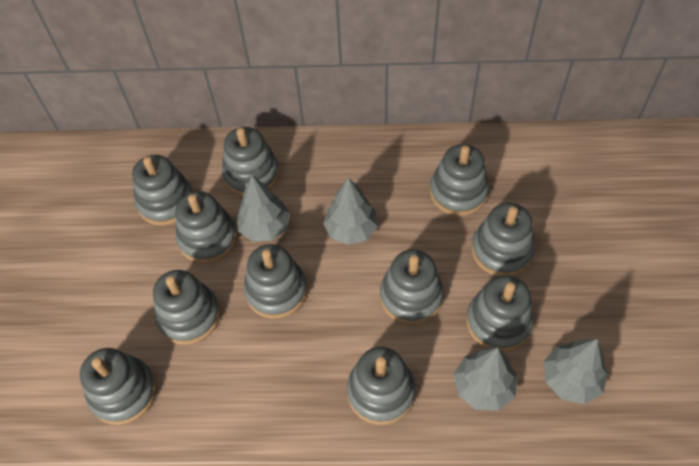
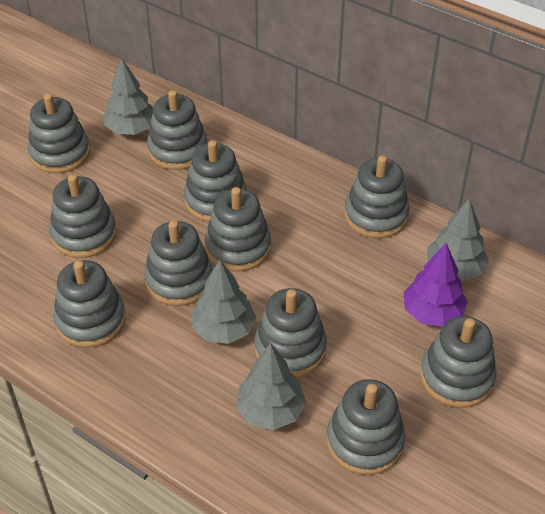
purple tree: 0 -> 1

